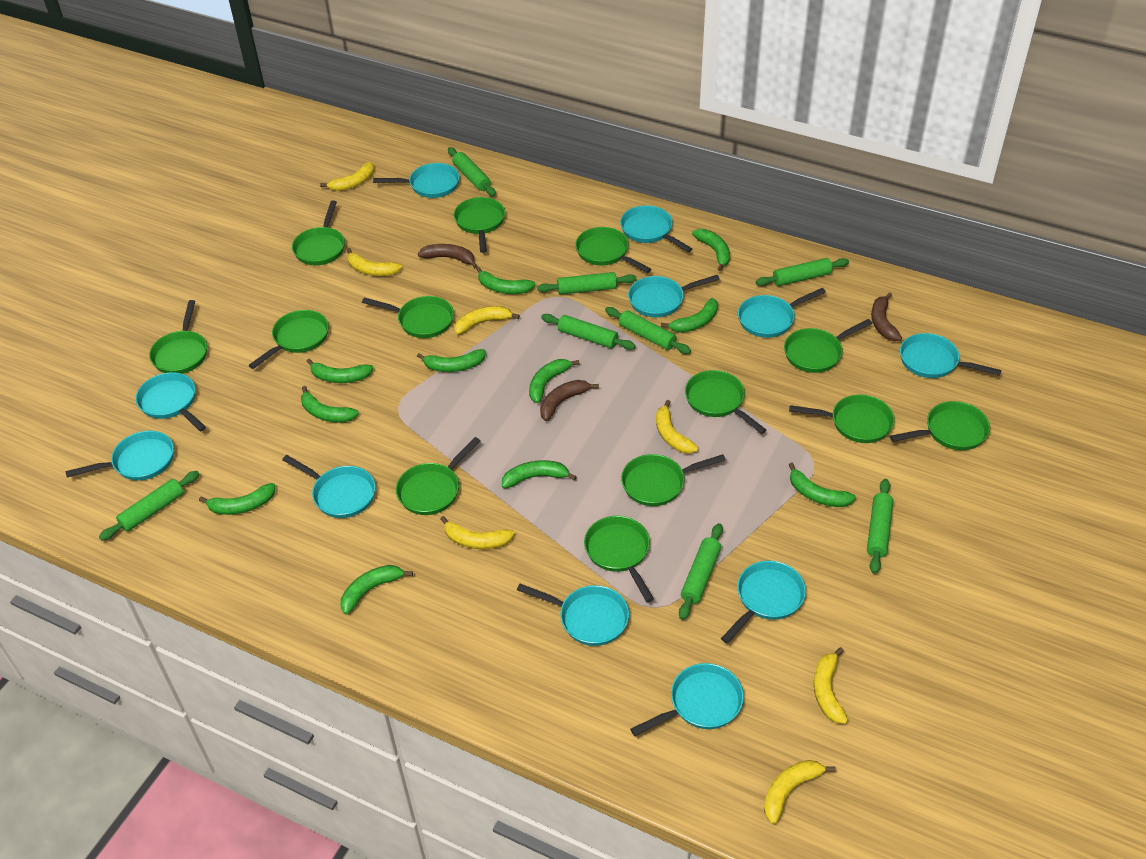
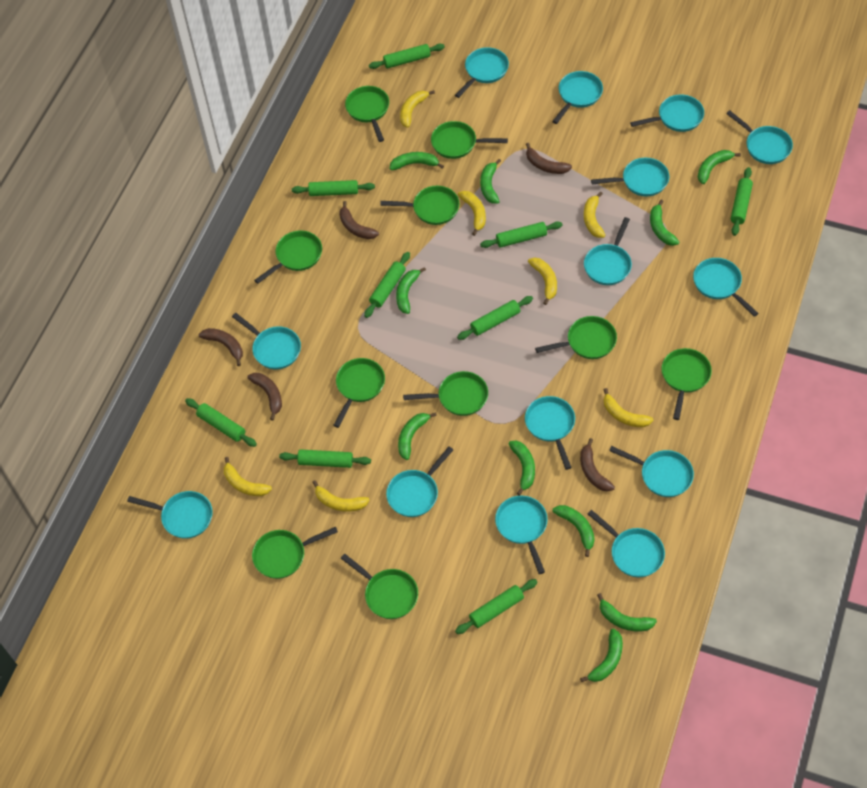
brown banana: 3 -> 5
green banana: 11 -> 10
green pan: 13 -> 10
green rolling pin: 8 -> 9
turquoise pan: 11 -> 14

